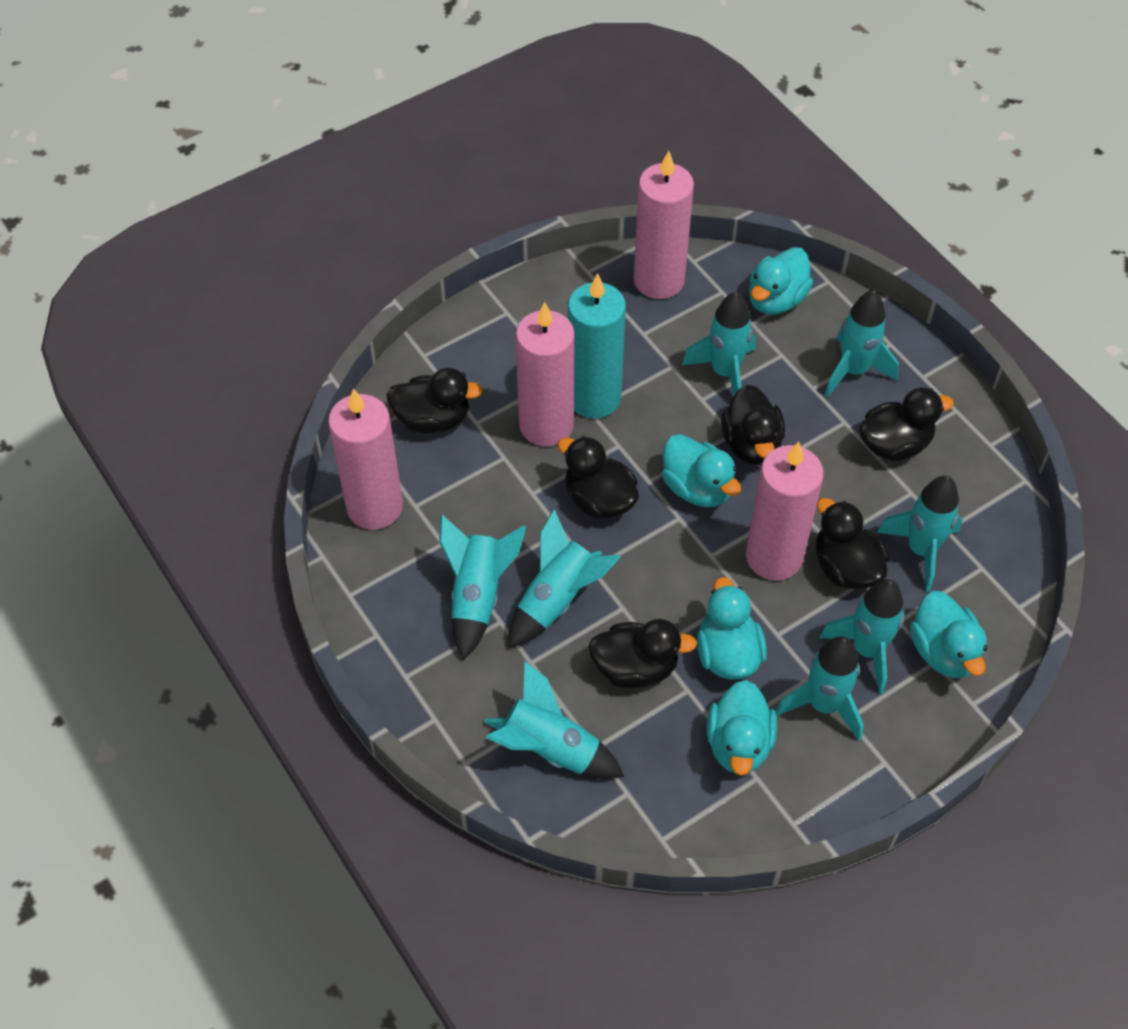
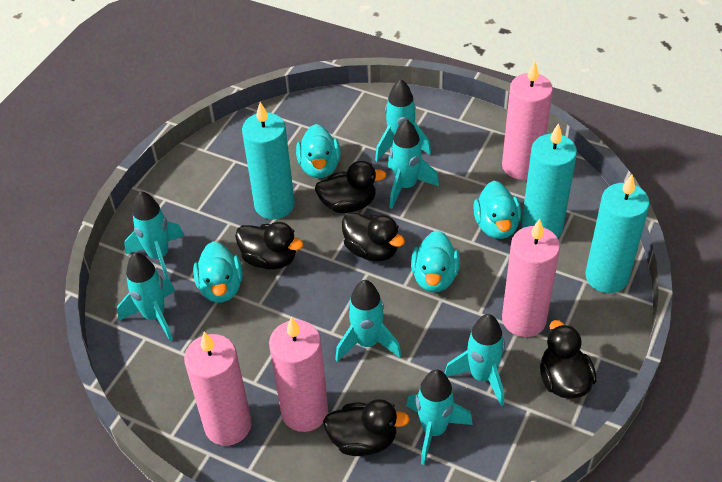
black duck: 6 -> 5
turquoise candle: 1 -> 3
turquoise duck: 5 -> 4
turquoise rocket: 8 -> 7

